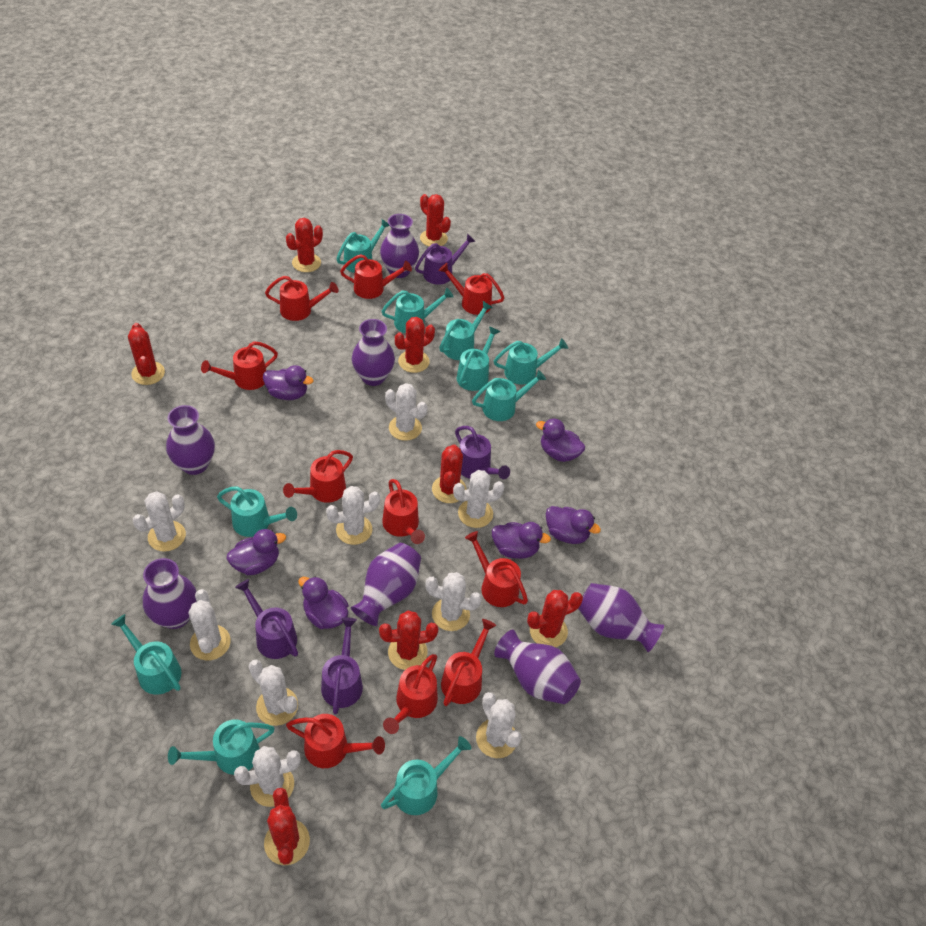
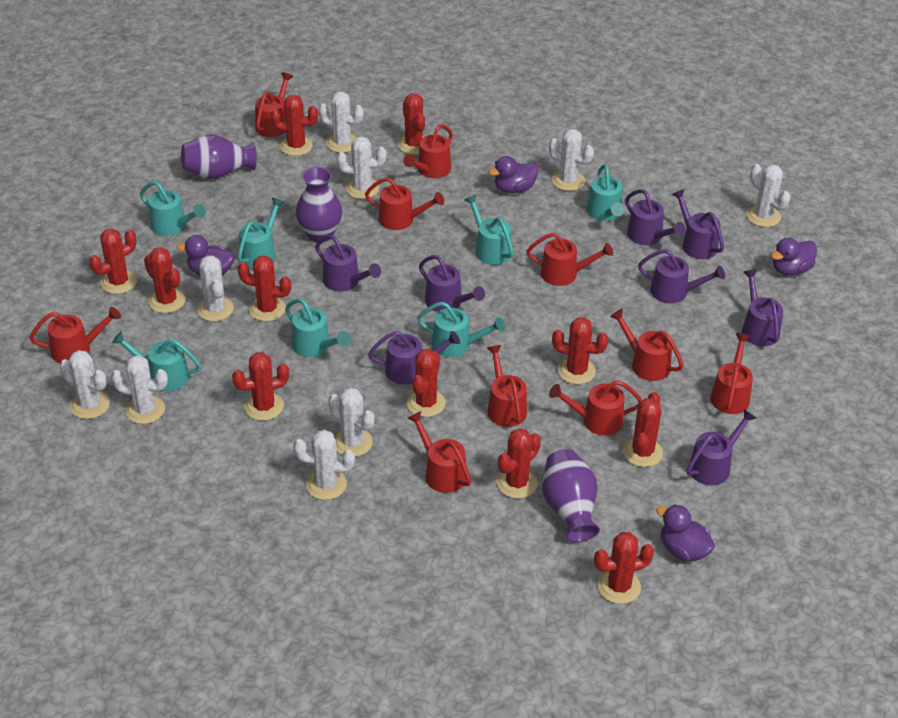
purple duck: 6 -> 4
purple vase: 7 -> 3
purple watering can: 4 -> 8
red cactus: 8 -> 11
turquoise watering can: 10 -> 7

